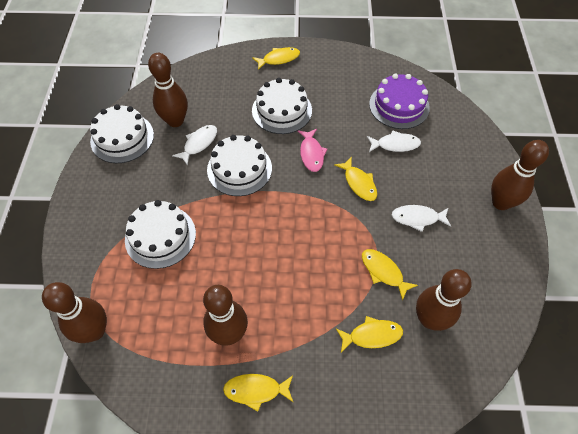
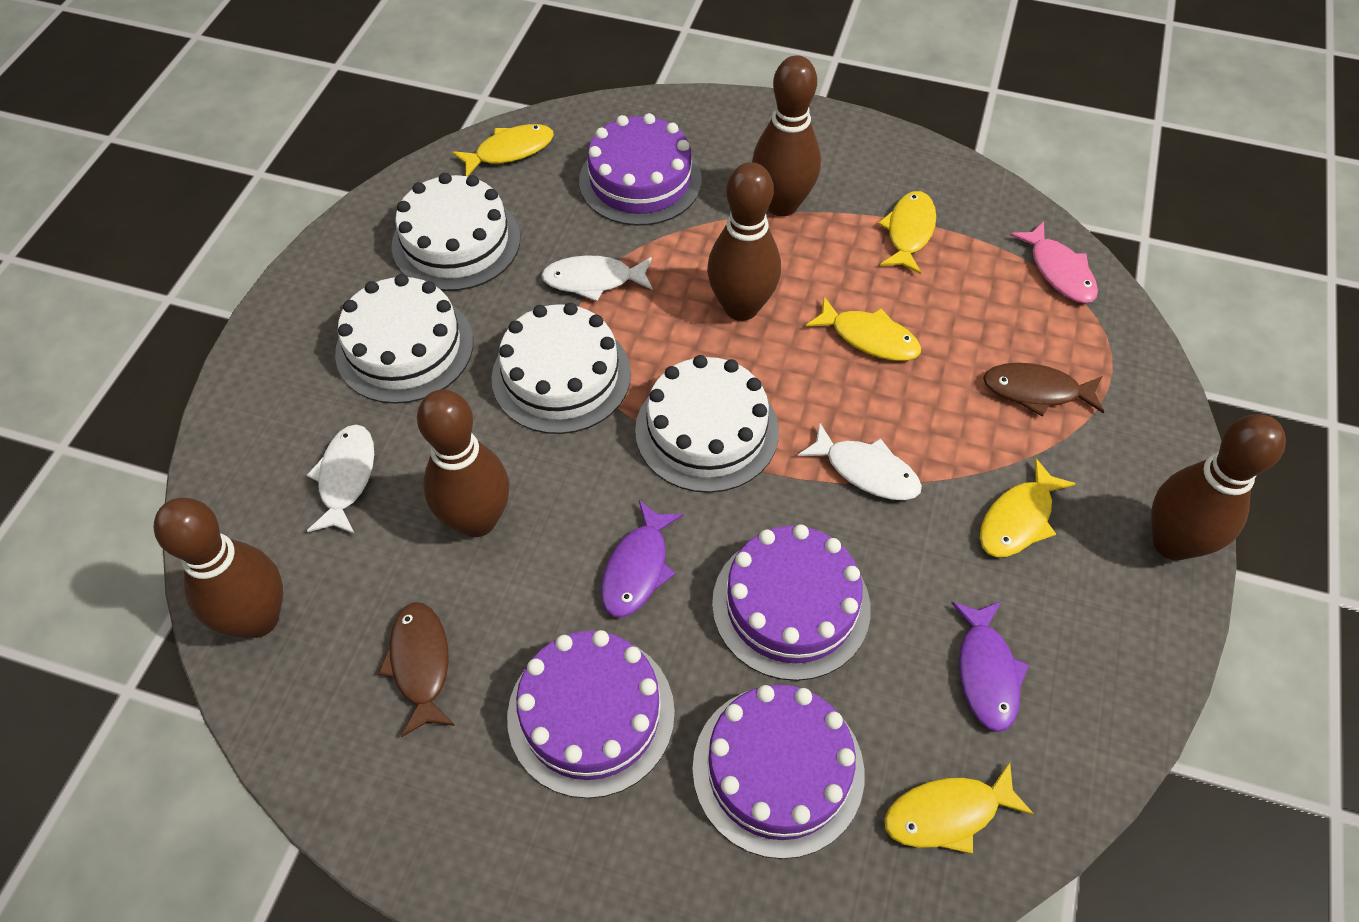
brown fish: 0 -> 2
purple cake: 1 -> 4
purple fish: 0 -> 2

